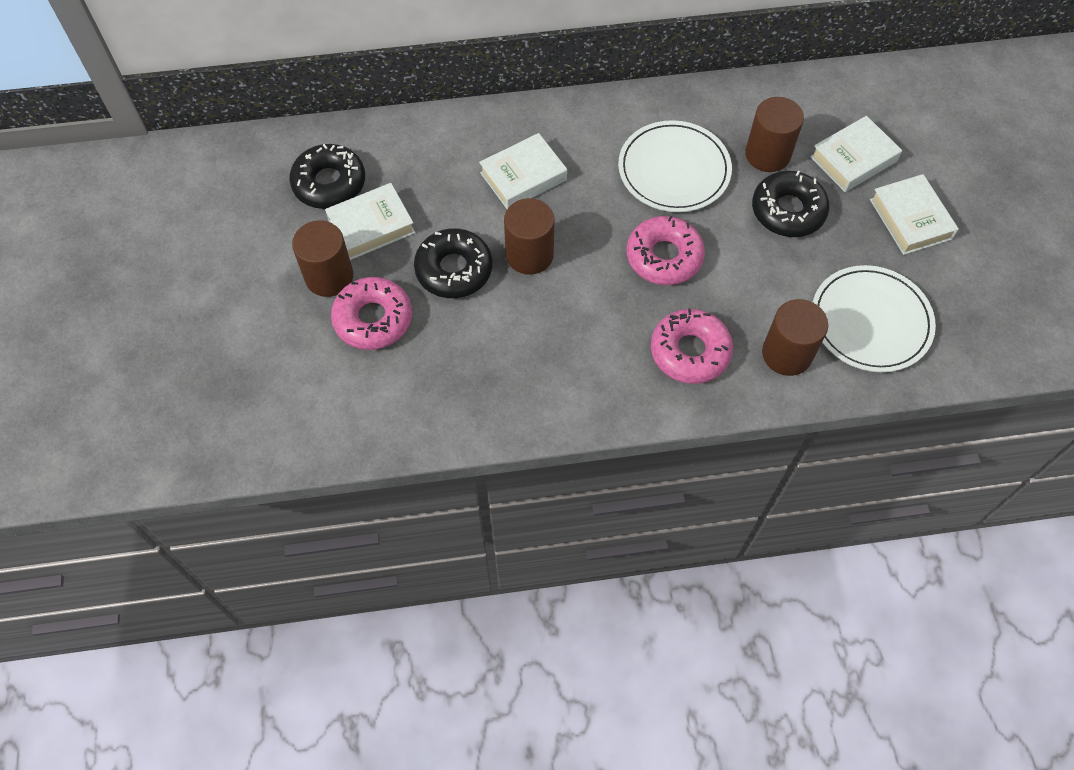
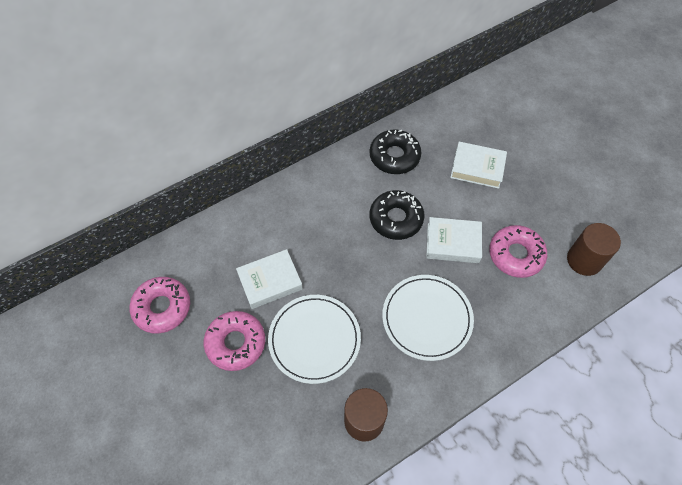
black donut: 3 -> 2
brown cylinder: 4 -> 2
white book: 4 -> 3

